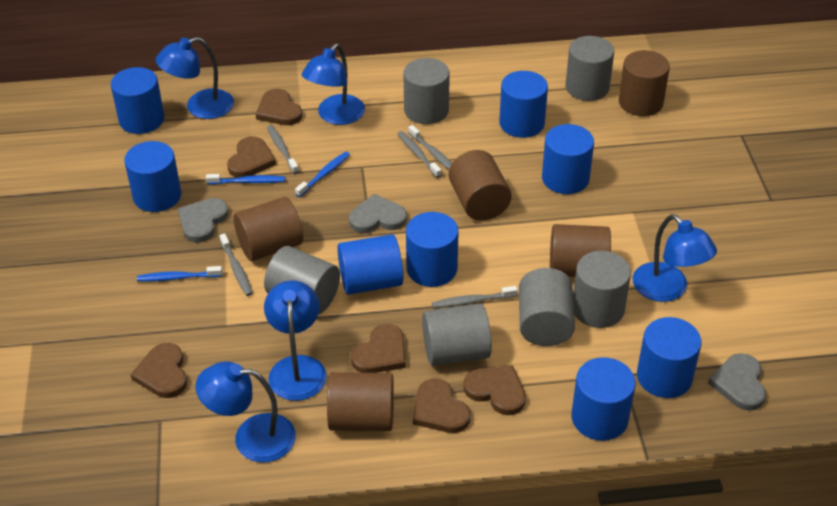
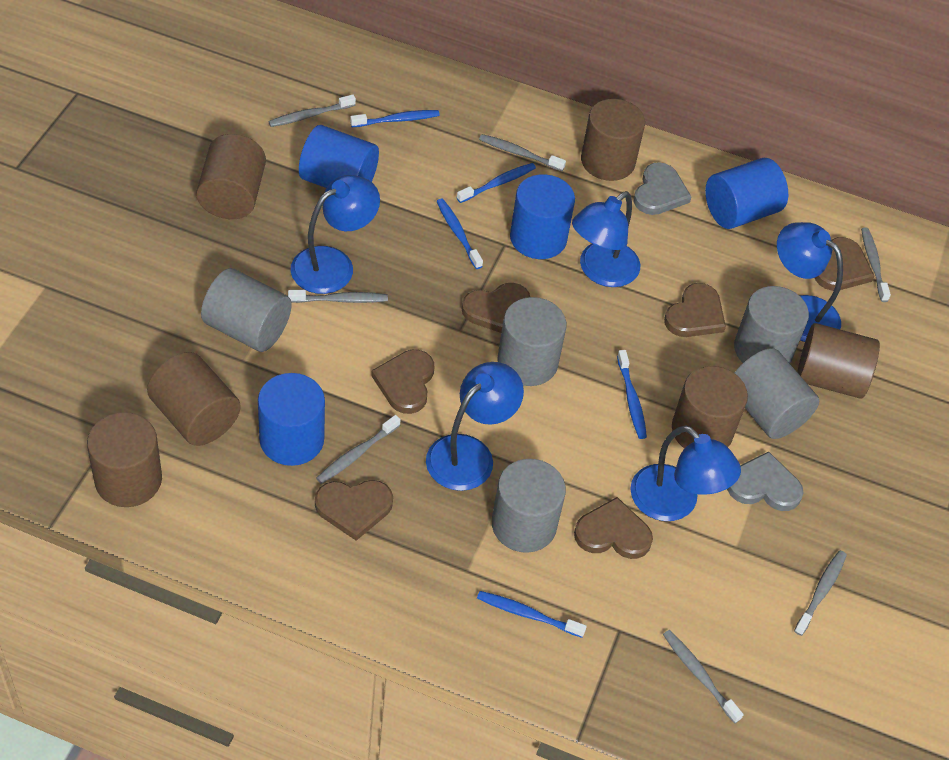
blue cylinder: 8 -> 4
blue toothbrush: 3 -> 5
brown cylinder: 5 -> 6
grey cylinder: 6 -> 5
grey heart: 3 -> 2
grey toothbrush: 5 -> 7

